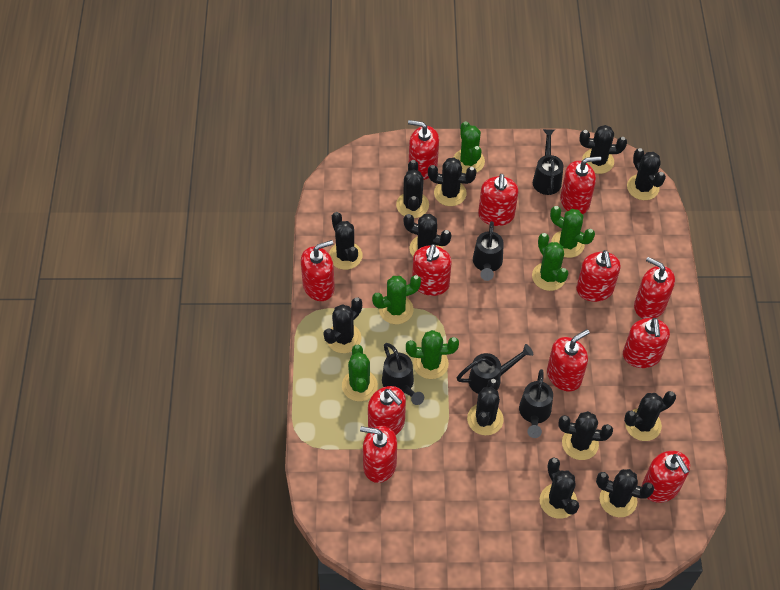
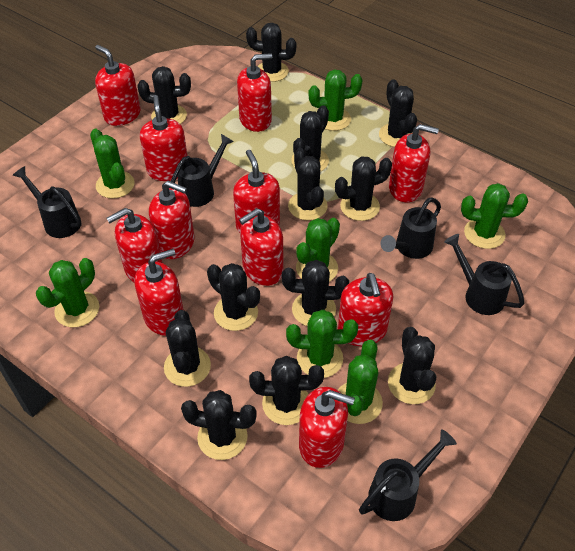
green cactus: 6 -> 7
red soap dispenser: 12 -> 11

